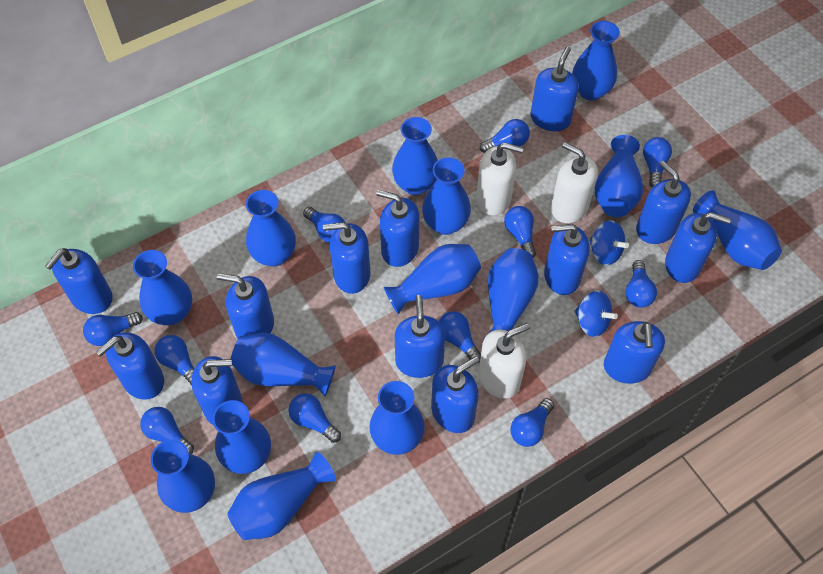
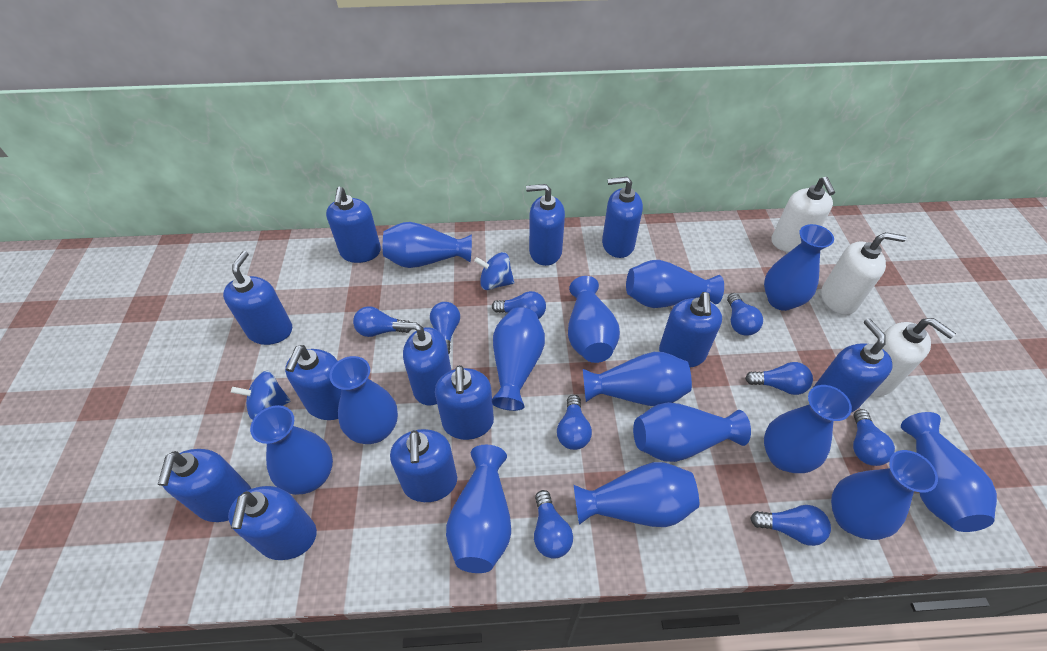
blue light bulb: 11 -> 9
blue soap dispenser: 13 -> 12

